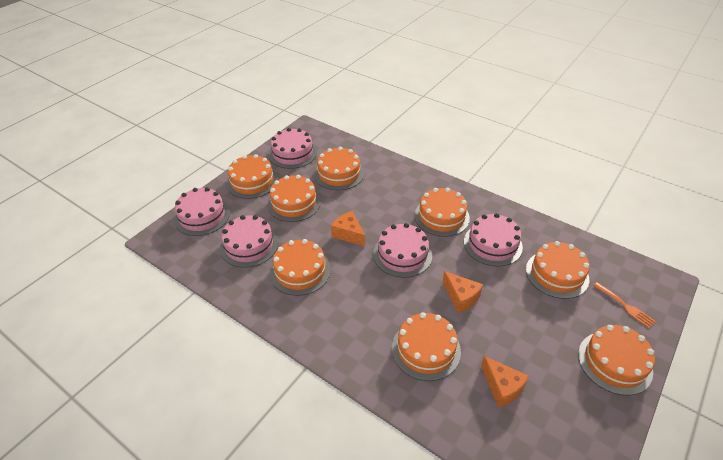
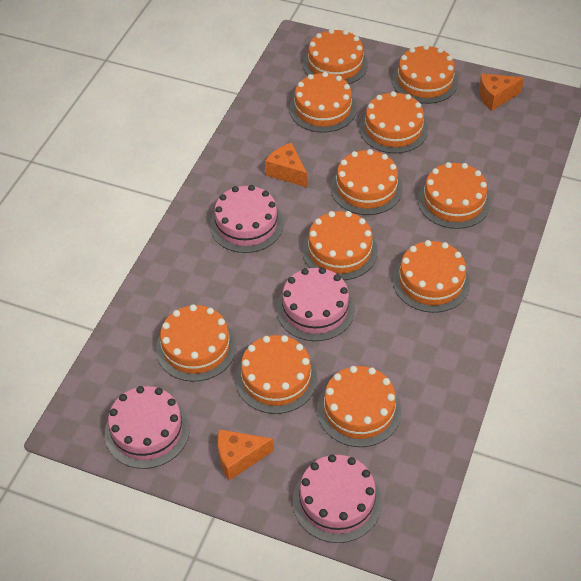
orange cake: 8 -> 11
orange fork: 1 -> 0
pink cake: 5 -> 4

